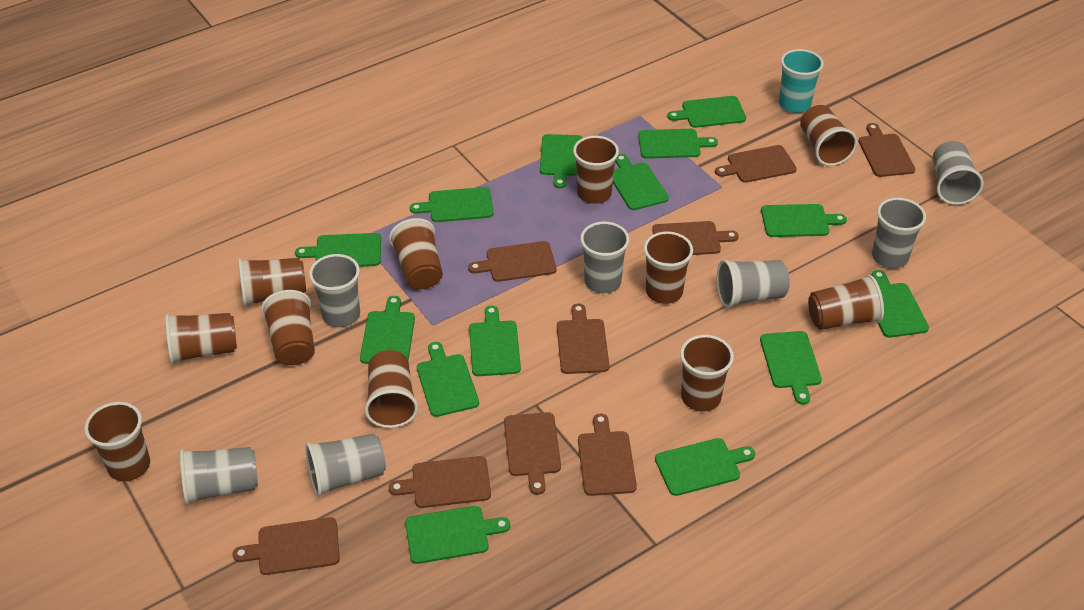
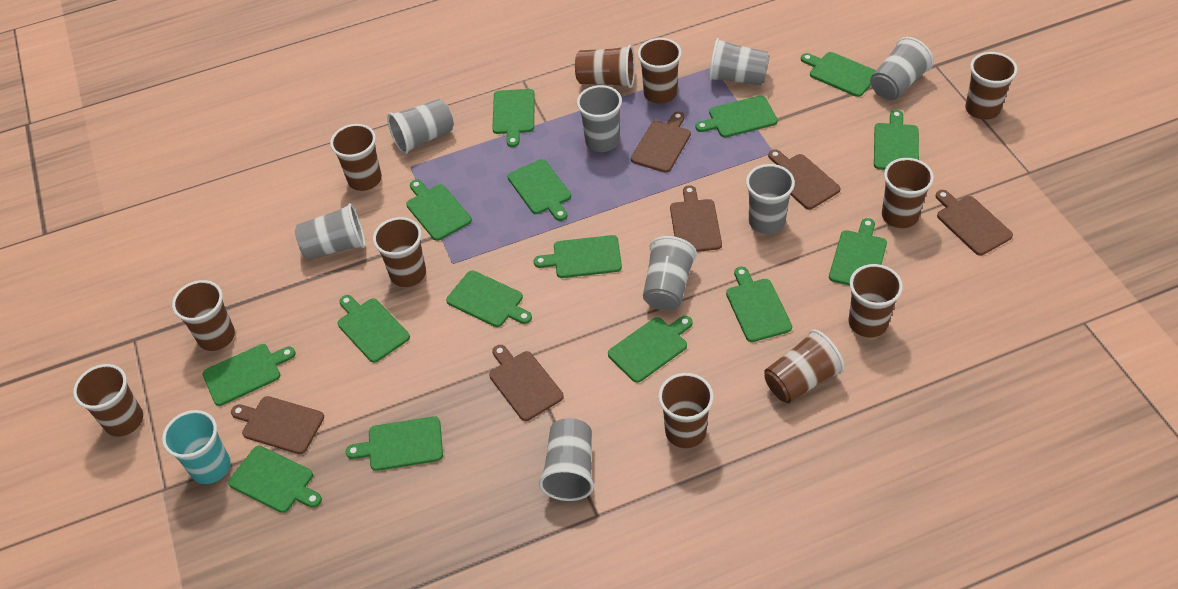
brown cutting board: 9 -> 6
green cutting board: 14 -> 15
grey cup: 7 -> 8

